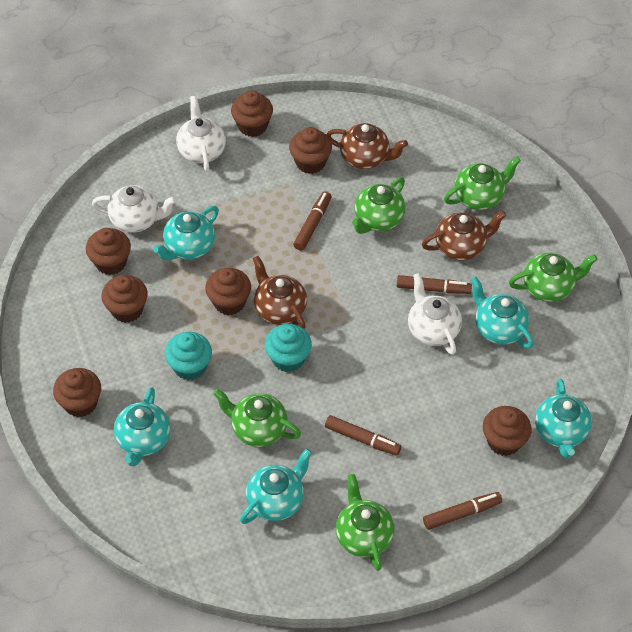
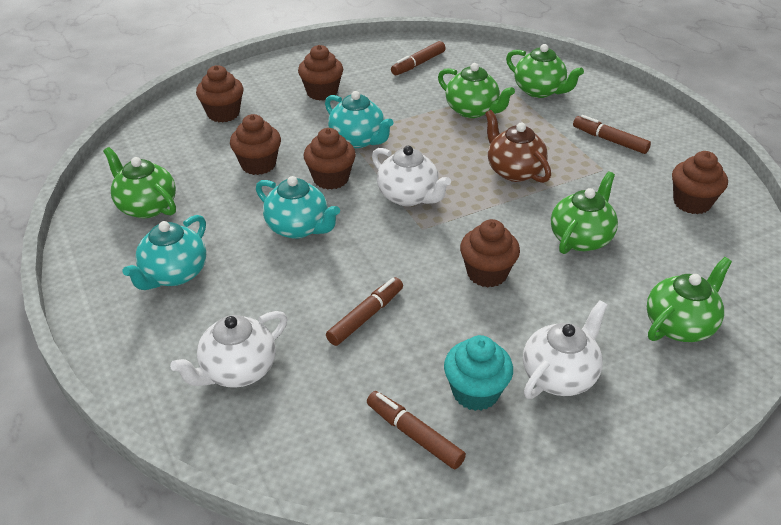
brown cupcake: 7 -> 6
brown teapot: 3 -> 1
turquoise cupcake: 2 -> 1
turquoise teapot: 5 -> 3

